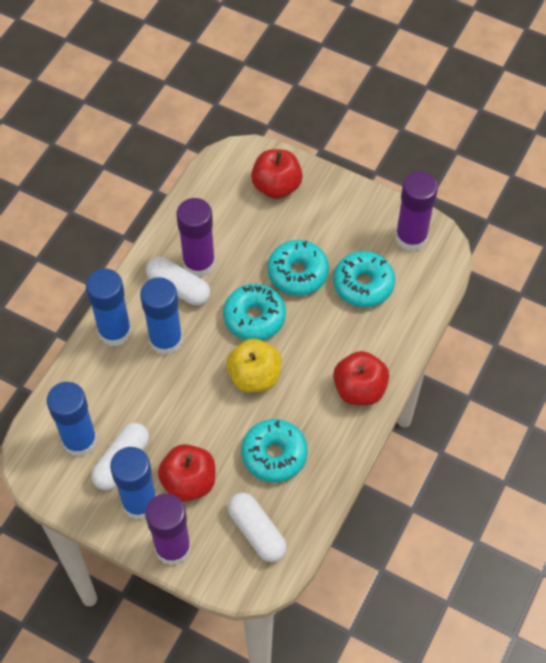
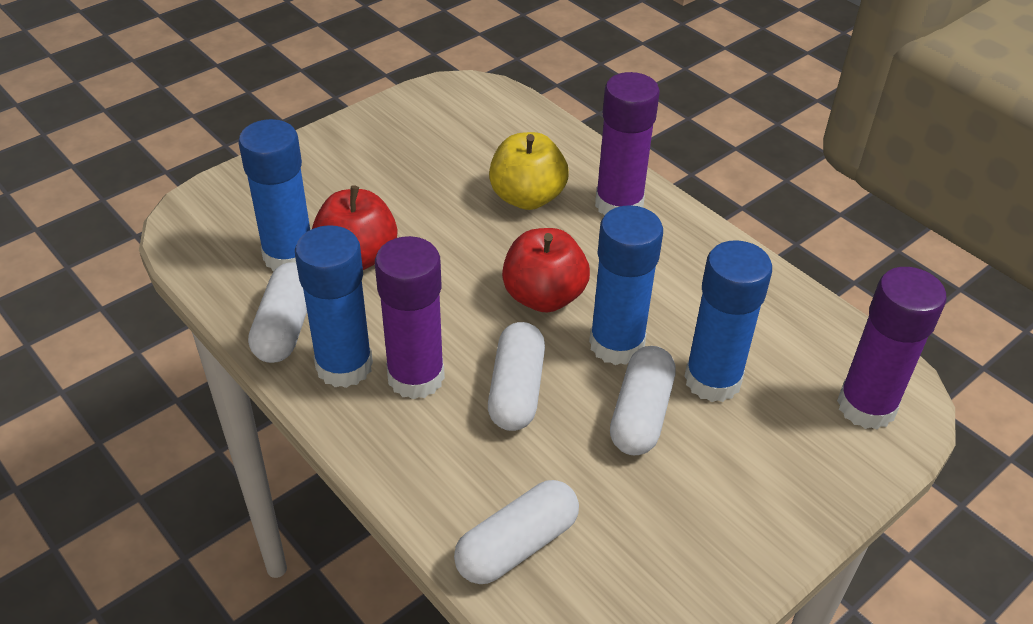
red apple: 3 -> 2
turquoise donut: 4 -> 0
white capsule: 3 -> 4

